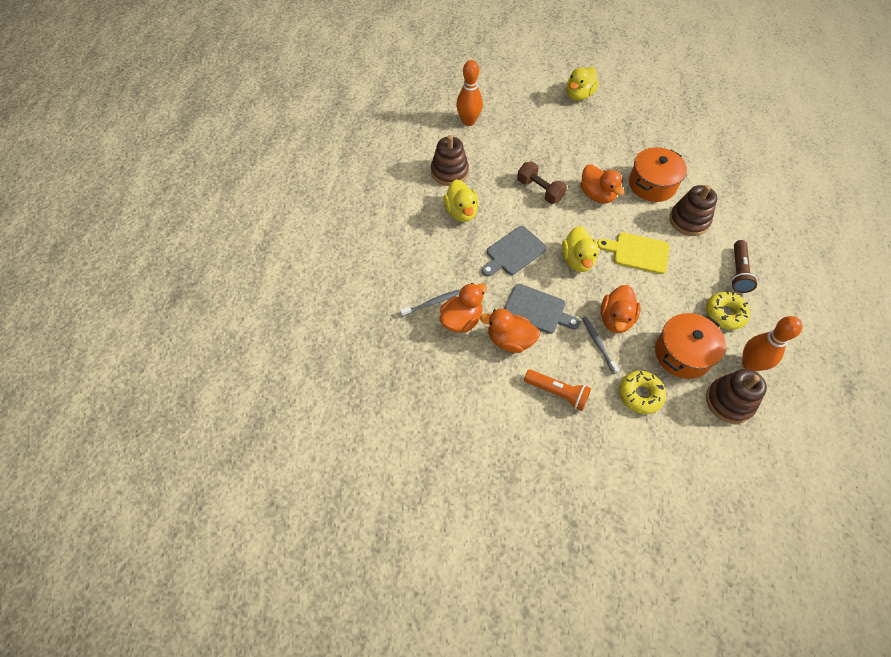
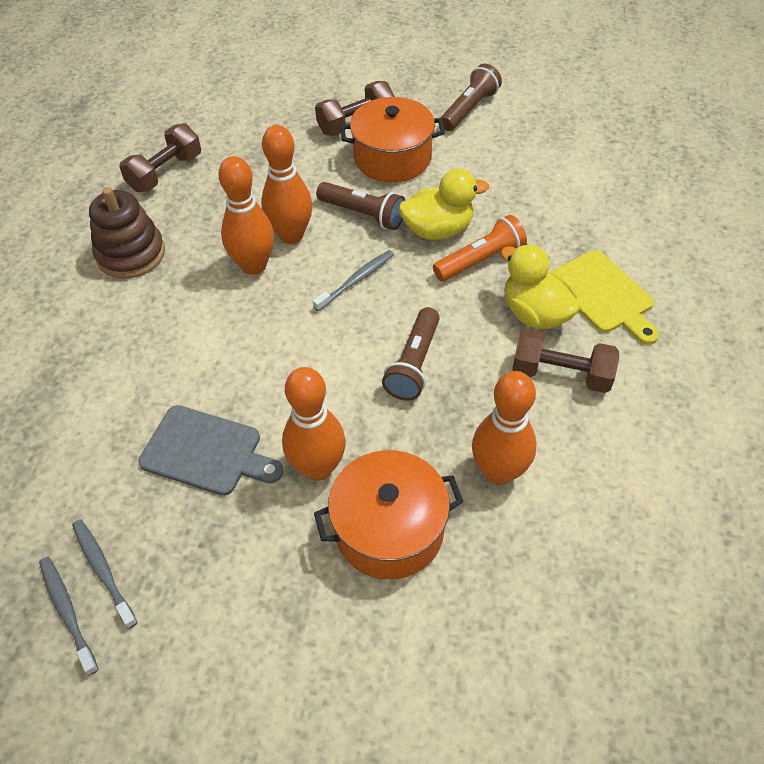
brown dumbbell: 1 -> 3
brown flashlight: 1 -> 3
brown stacking toy: 3 -> 1
grey cutting board: 2 -> 1
grey toothbrush: 2 -> 3
orange bowling pin: 2 -> 4
orange duck: 4 -> 0
yellow donut: 2 -> 0
yellow duck: 3 -> 2

